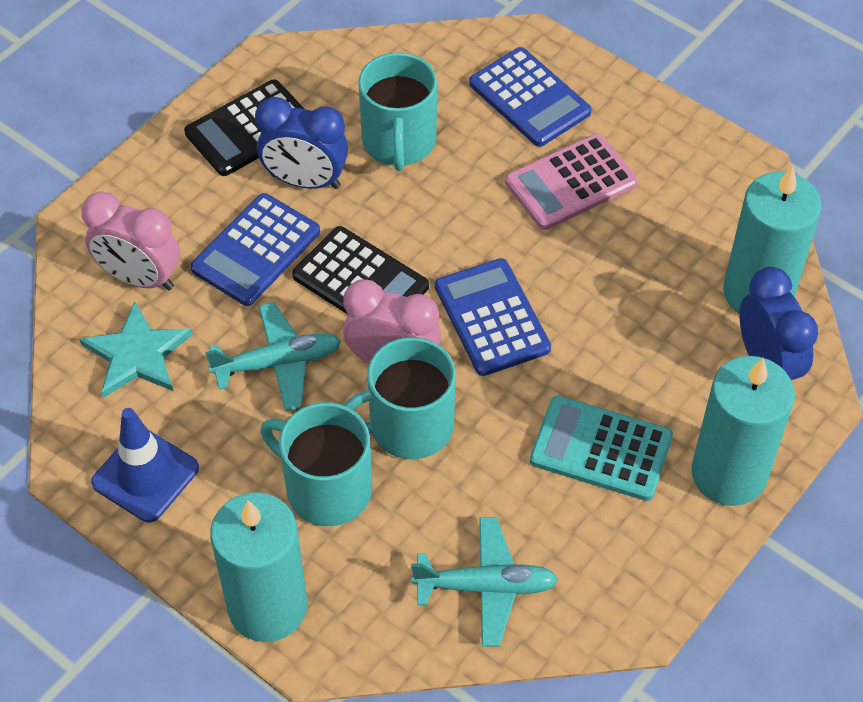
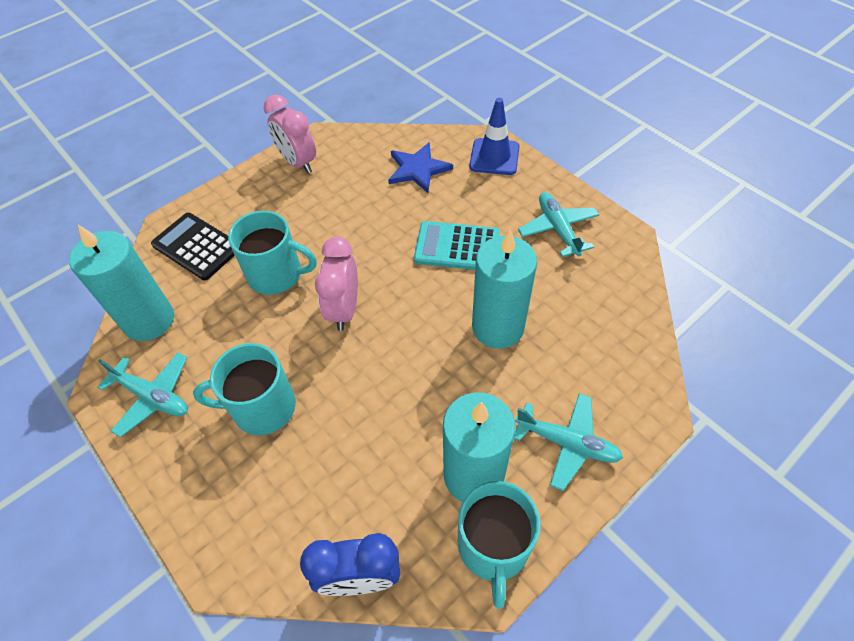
black calculator: 2 -> 1
blue calculator: 3 -> 0
blue clock: 2 -> 1
blue star: 0 -> 1
pink calculator: 1 -> 0
turquoise plane: 2 -> 3
turquoise star: 1 -> 0

